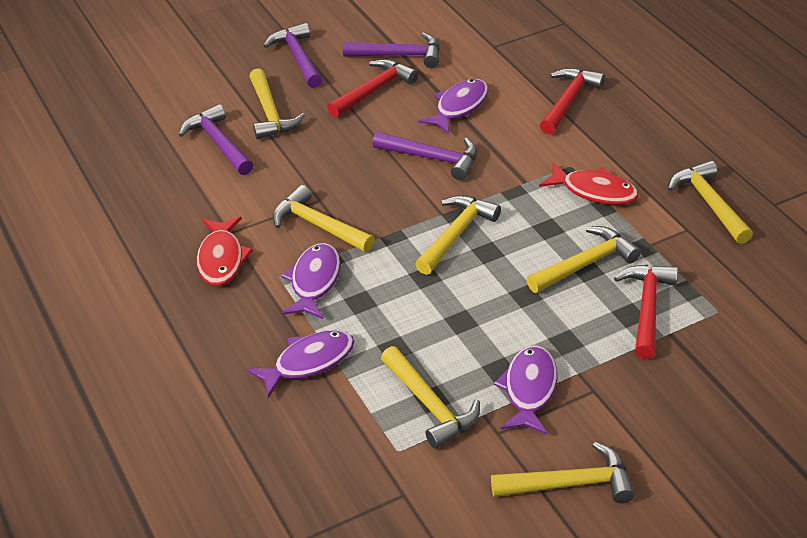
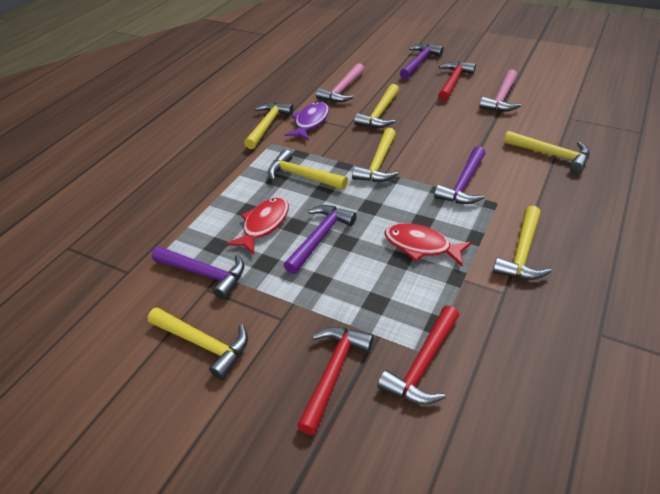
pink hammer: 0 -> 2
purple fish: 4 -> 1

